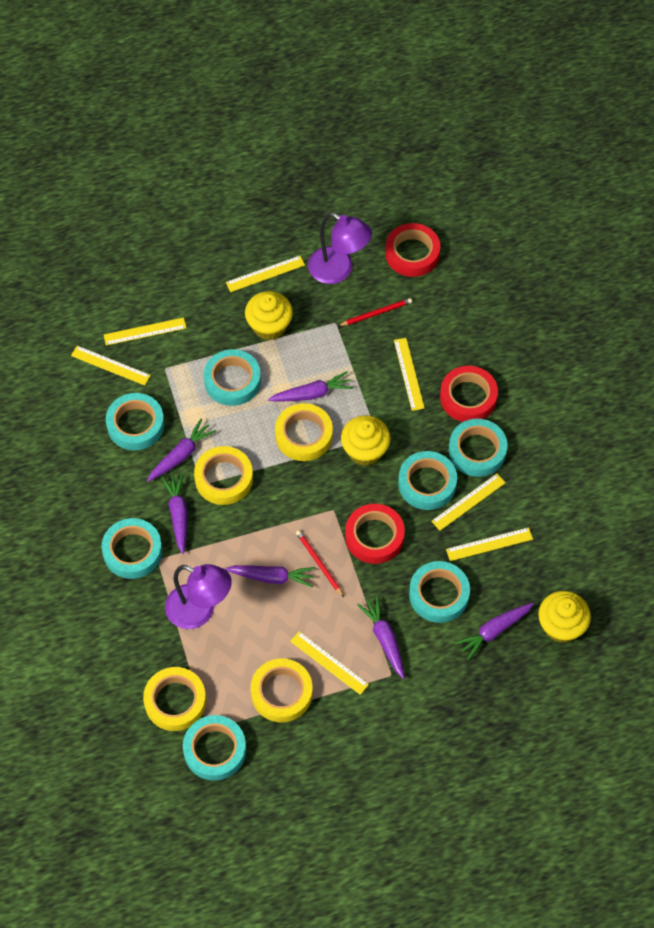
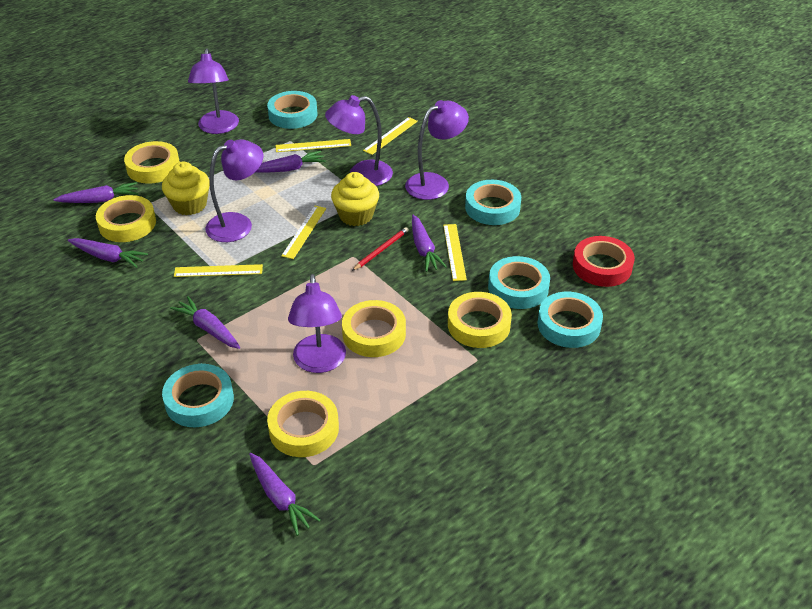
purple lamp: 2 -> 5
red pencil: 2 -> 1
red tape: 3 -> 1
turquoise tape: 7 -> 5
yellow cupcake: 3 -> 2
yellow ruler: 7 -> 5
yellow tape: 4 -> 5

